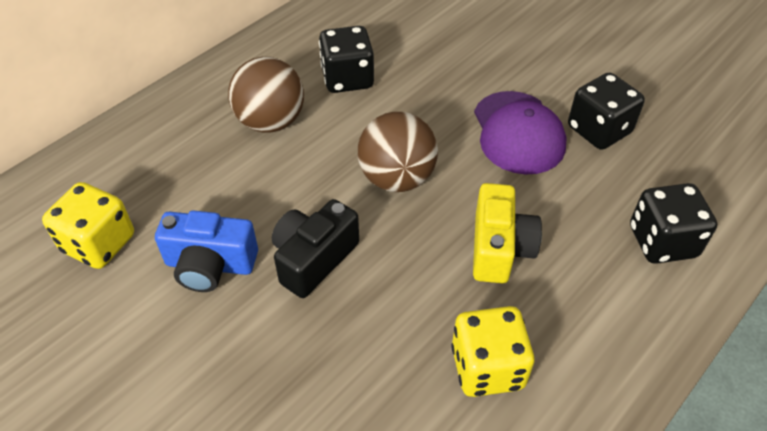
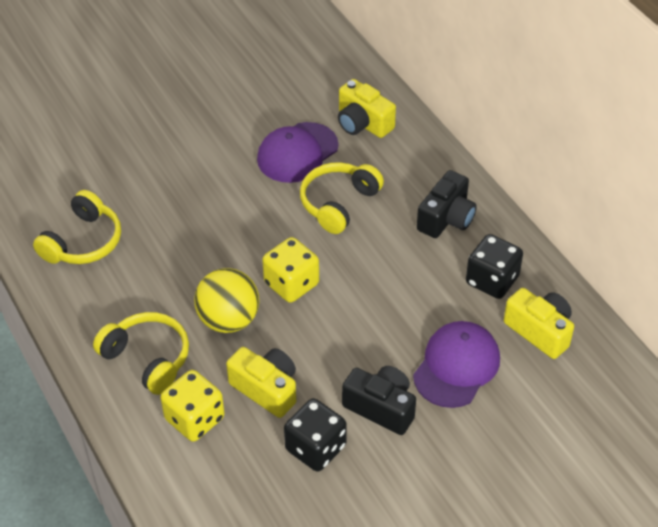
black camera: 1 -> 2
black dice: 3 -> 2
blue camera: 1 -> 0
brown ball: 2 -> 0
purple cap: 1 -> 2
yellow ball: 0 -> 1
yellow camera: 1 -> 3
yellow headphones: 0 -> 3

